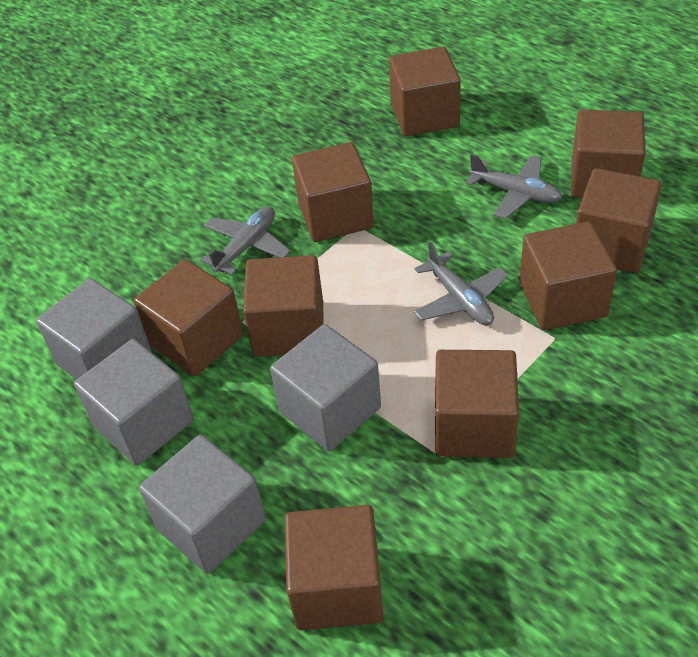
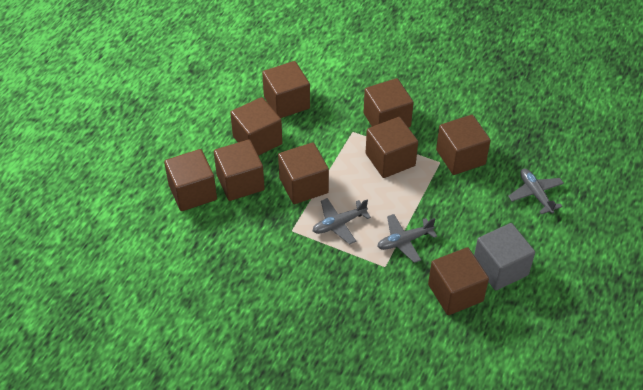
grey cube: 4 -> 1

